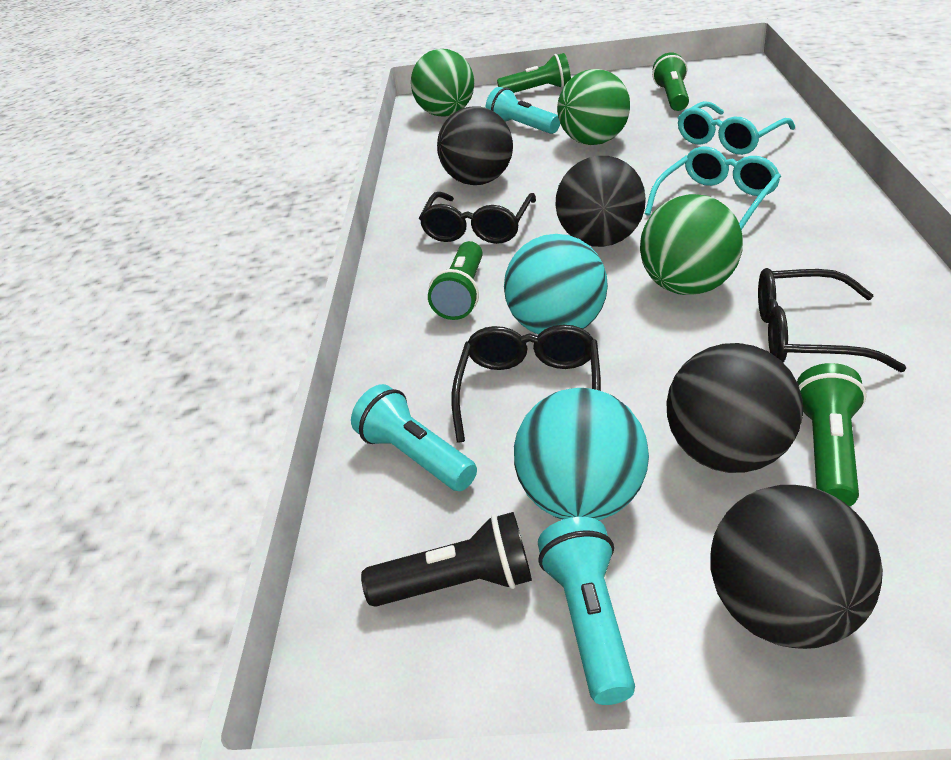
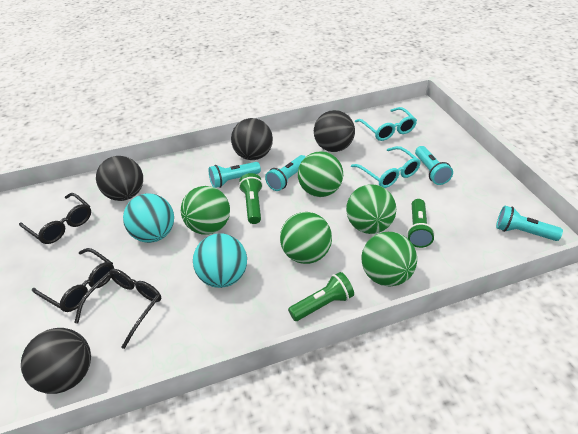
black flashlight: 1 -> 0
green ball: 3 -> 5
green flashlight: 4 -> 3
turquoise flashlight: 3 -> 4

